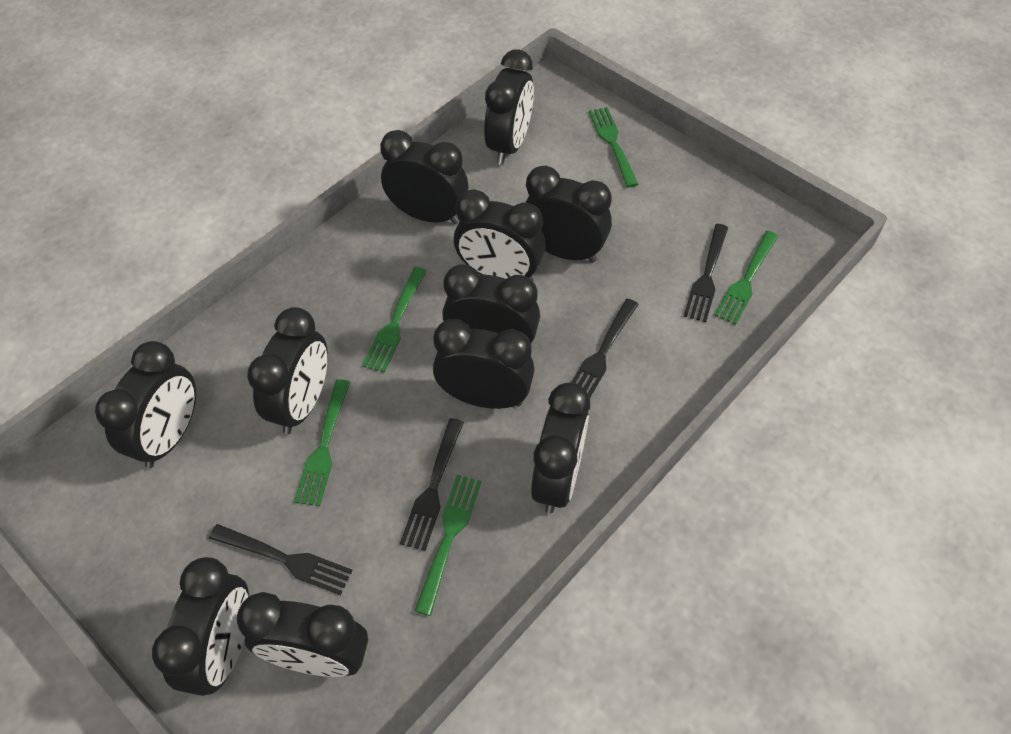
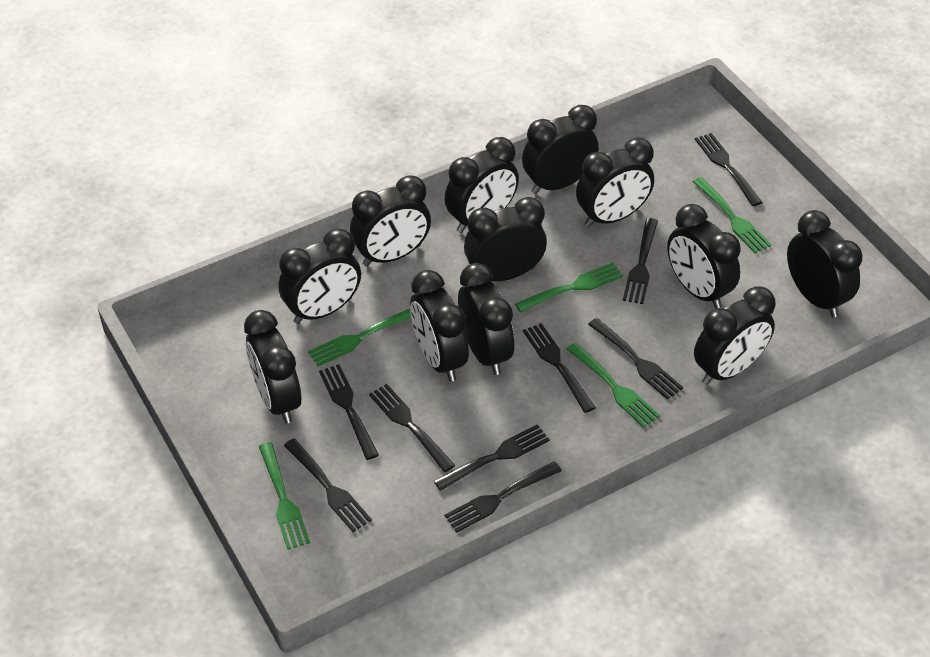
black clock: 11 -> 12
black fork: 4 -> 9

